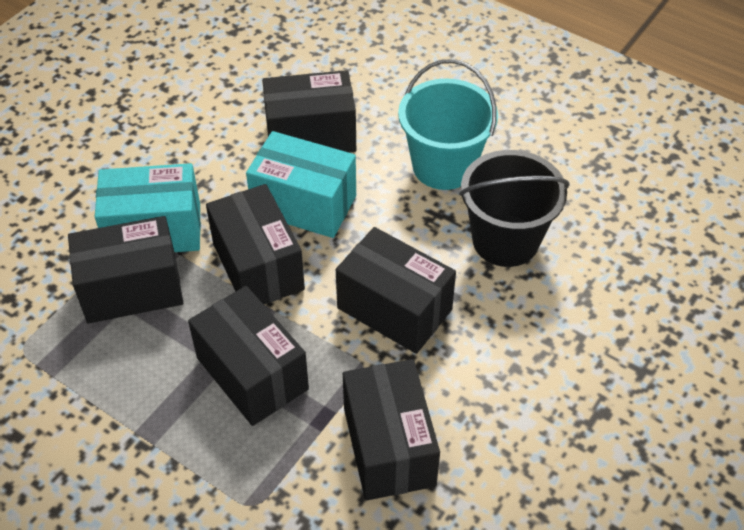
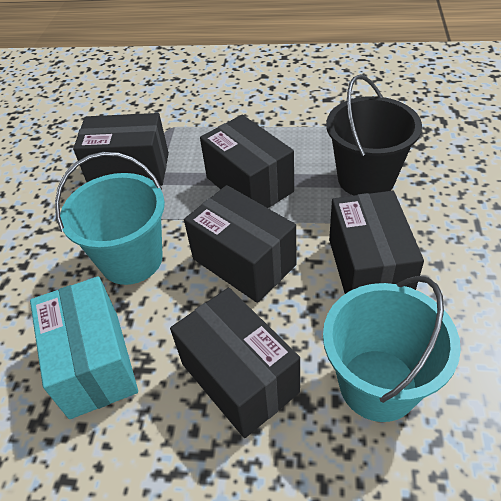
black box: 6 -> 5
turquoise box: 2 -> 1
turquoise bucket: 1 -> 2

